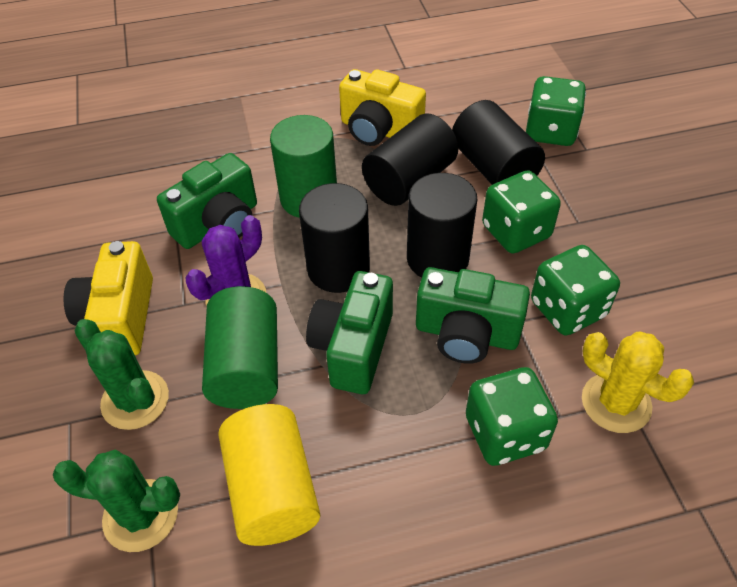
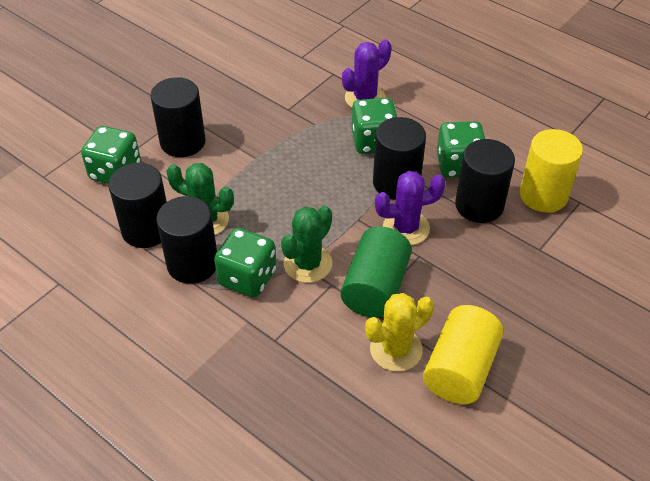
black cylinder: 4 -> 5
green camera: 3 -> 0
green cylinder: 2 -> 1
purple cactus: 1 -> 2
yellow camera: 2 -> 0
yellow cylinder: 1 -> 2

